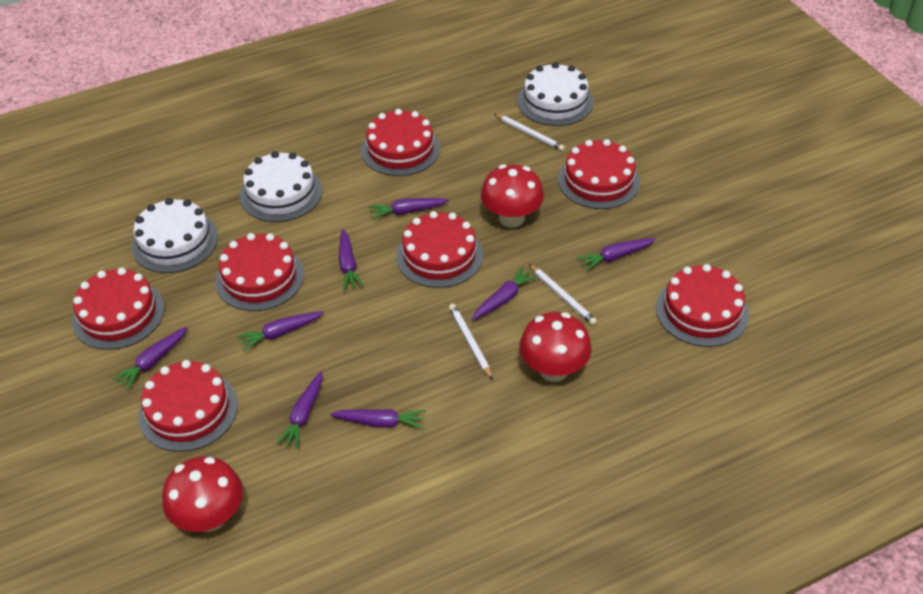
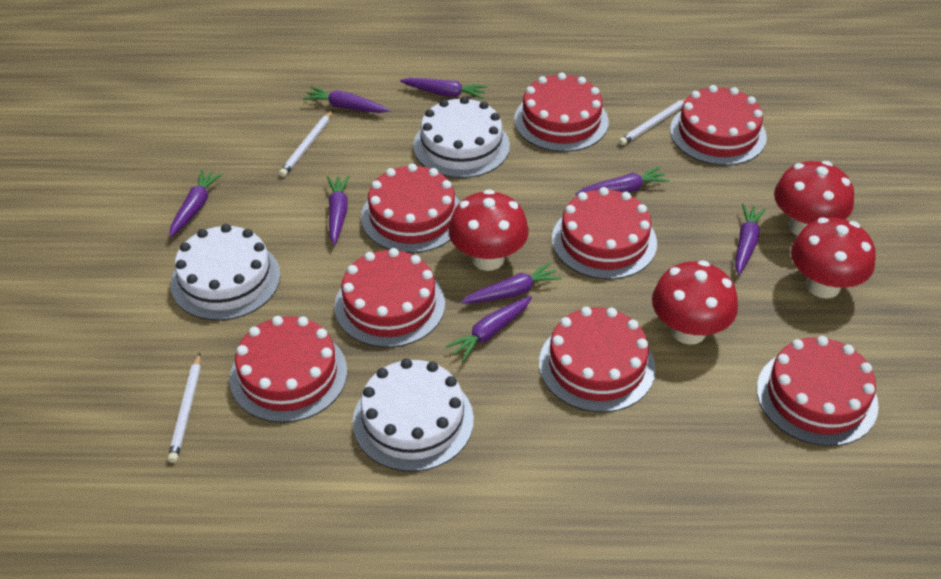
red cake: 7 -> 8
red mushroom: 3 -> 4

